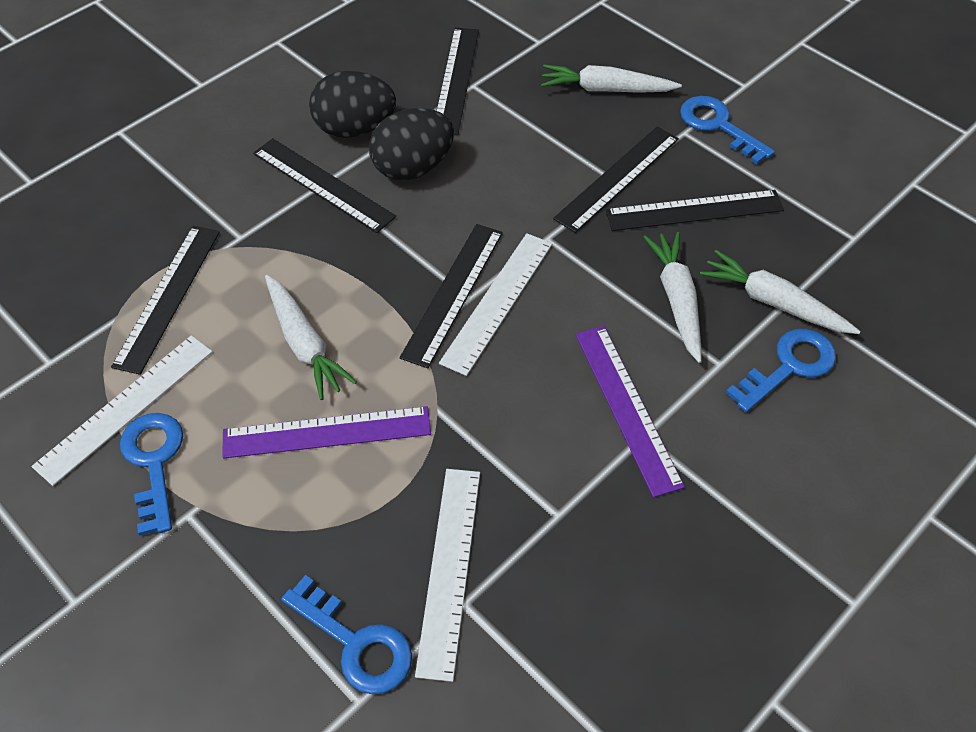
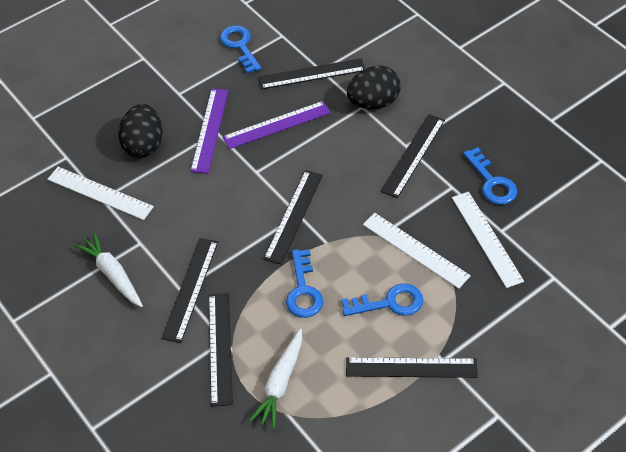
white carrot: 4 -> 2

